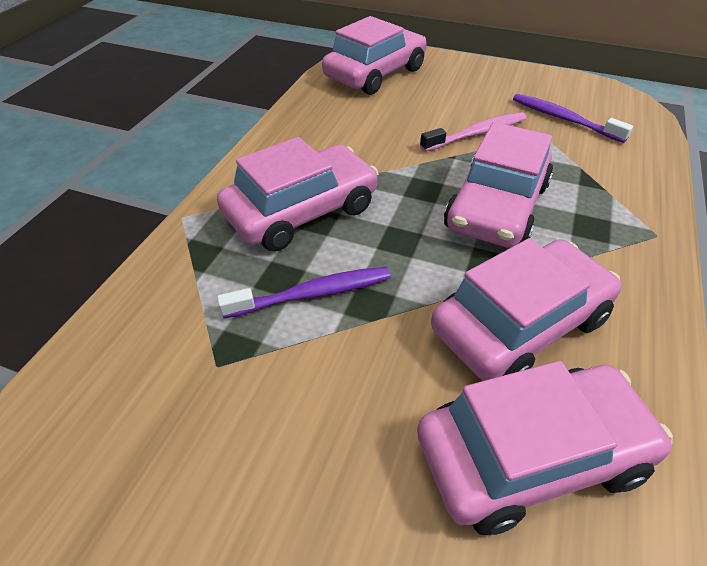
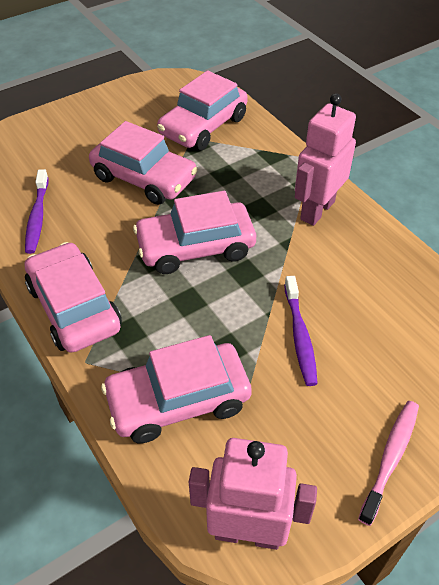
pink robot: 0 -> 2

